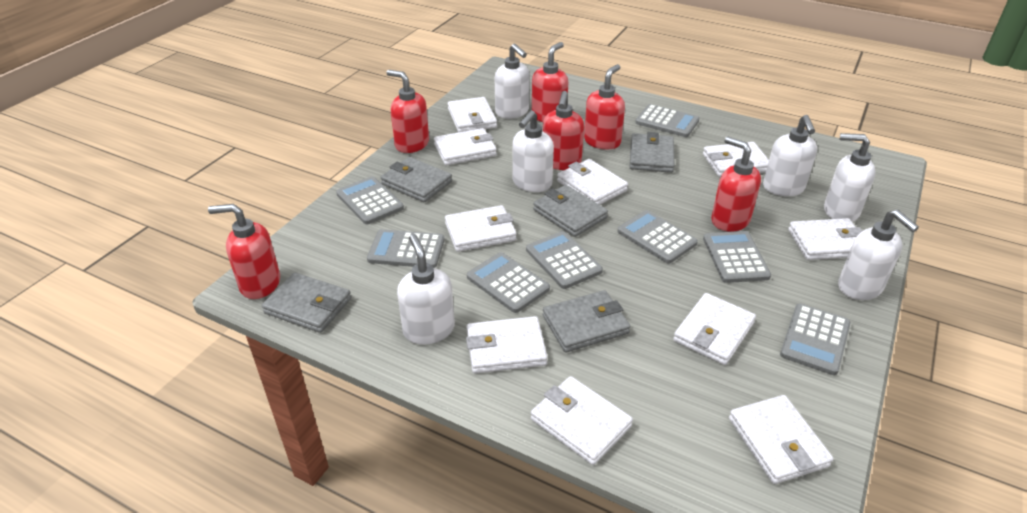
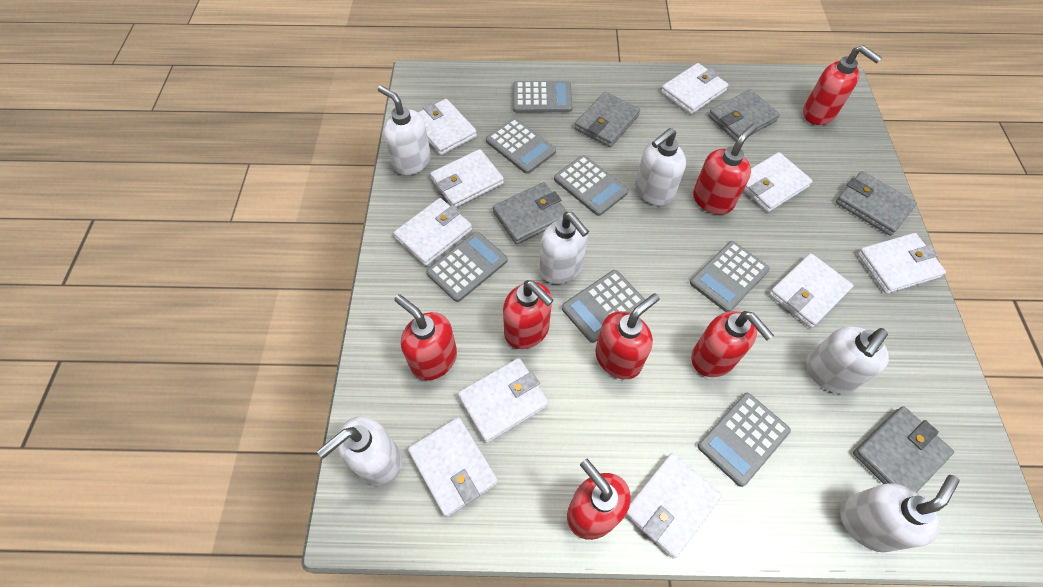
grey calculator: 8 -> 7
red soap dispenser: 6 -> 7

